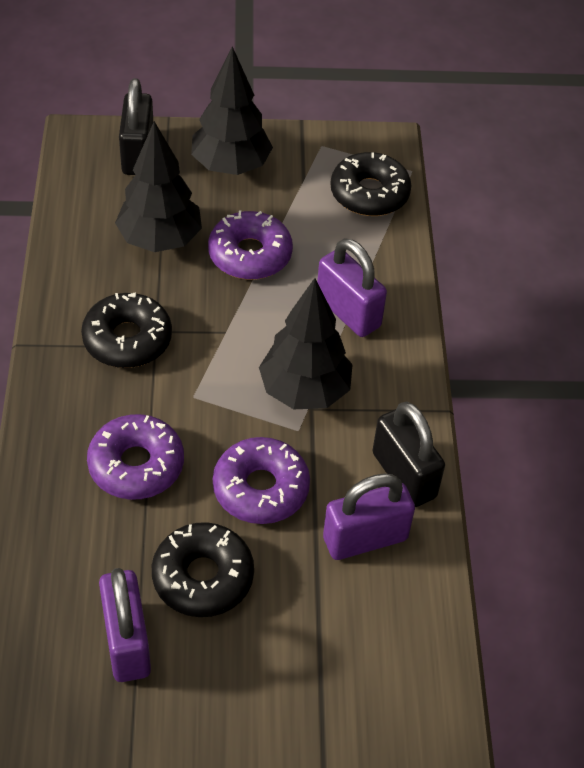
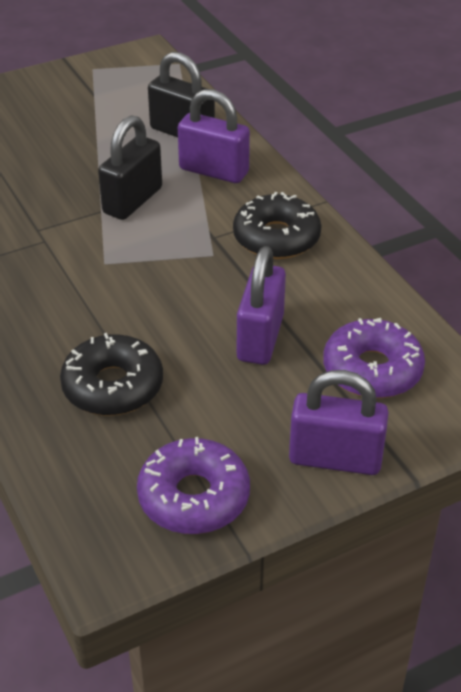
black donut: 3 -> 2
black tree: 3 -> 0
purple donut: 3 -> 2

